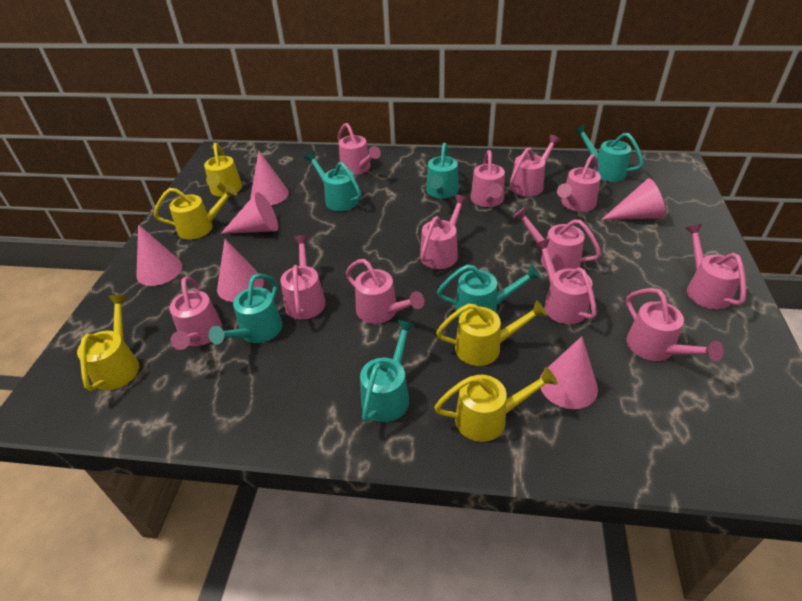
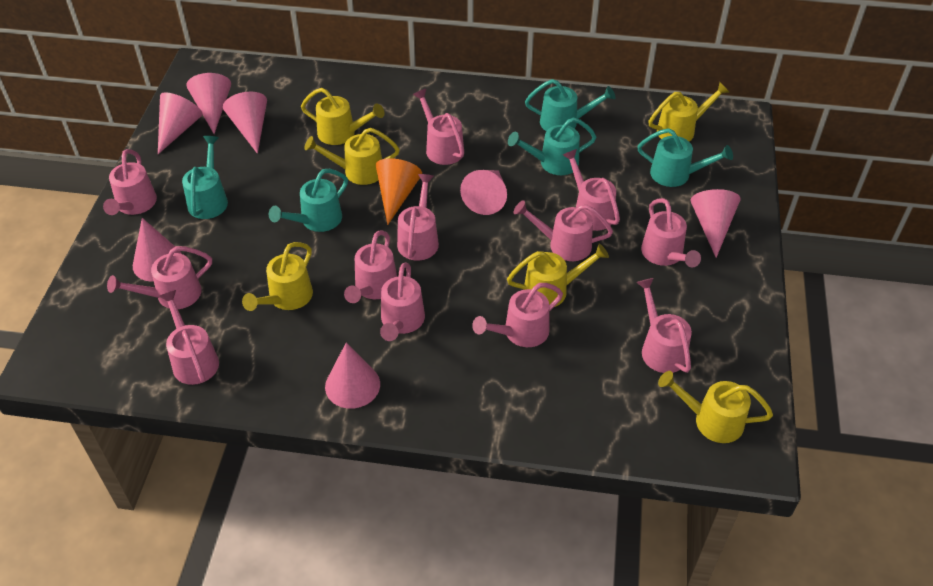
orange cone: 0 -> 1
pink cone: 6 -> 7
turquoise watering can: 6 -> 5
yellow watering can: 5 -> 6

